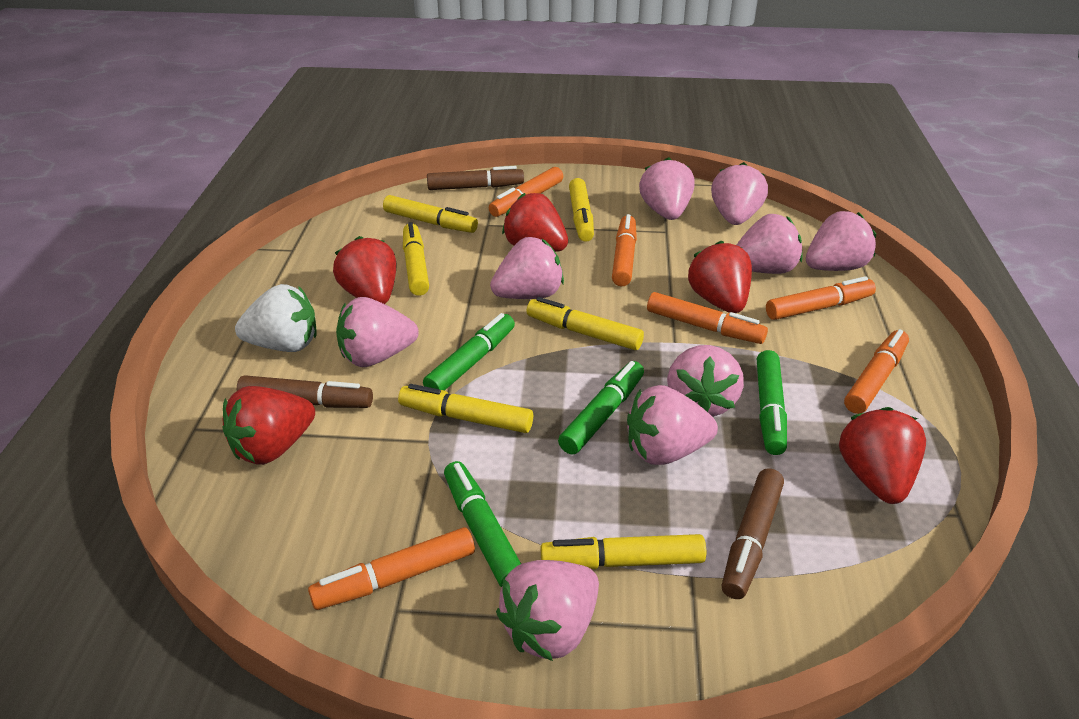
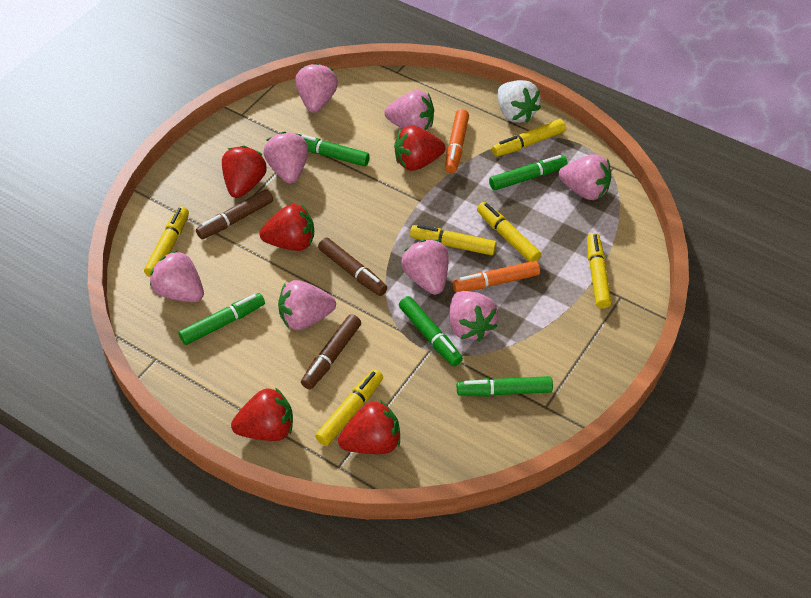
green marker: 4 -> 5
orange marker: 6 -> 2
pink strawberry: 9 -> 8

